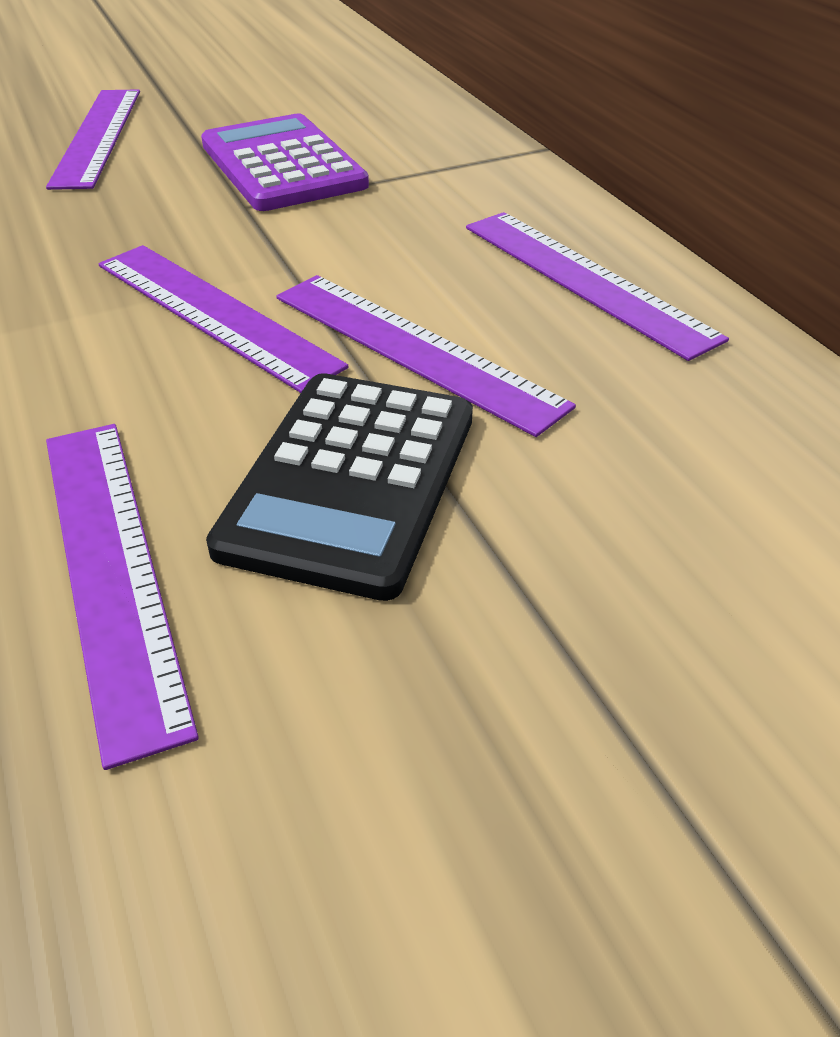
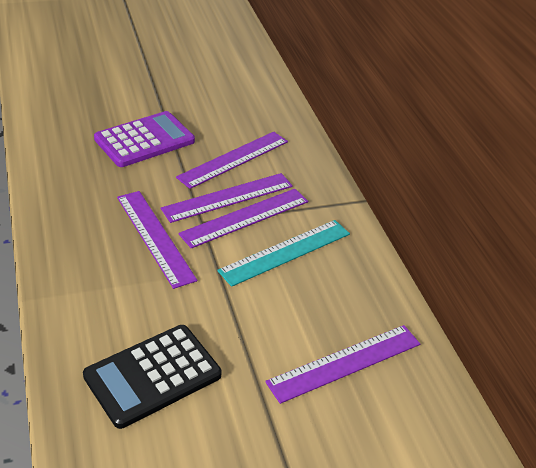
turquoise ruler: 0 -> 1

